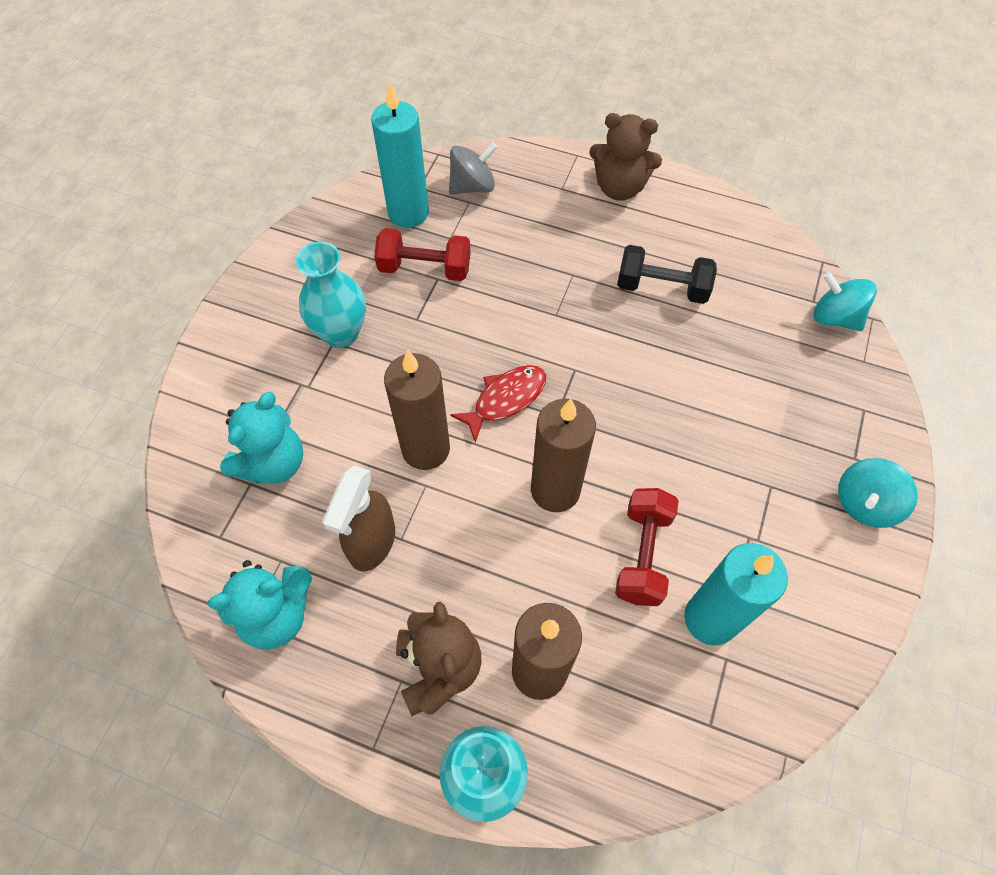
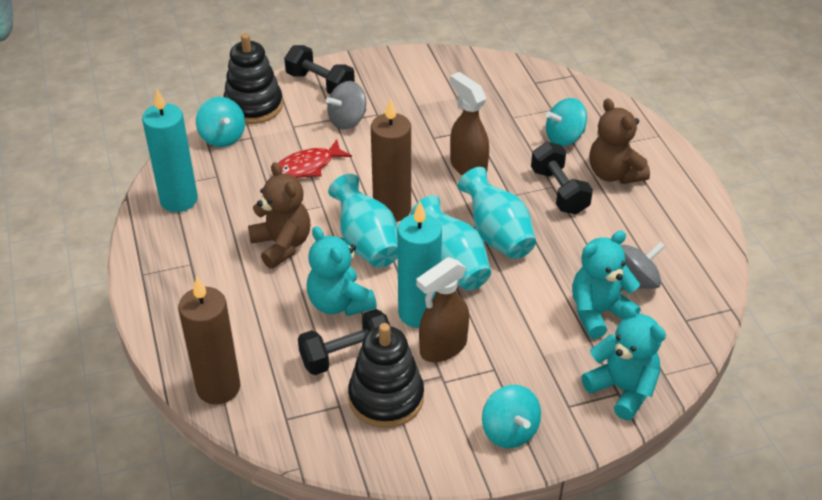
black dumbbell: 1 -> 3
black stacking toy: 0 -> 2
brown candle: 3 -> 2
brown spray bottle: 1 -> 2
grey spinning top: 1 -> 2
red dumbbell: 2 -> 0
turquoise spinning top: 2 -> 3
turquoise teddy bear: 2 -> 3
turquoise vase: 2 -> 3

